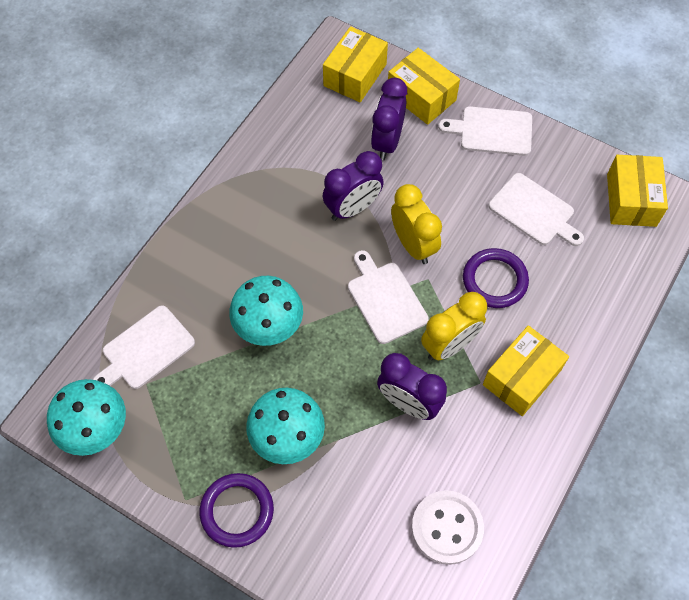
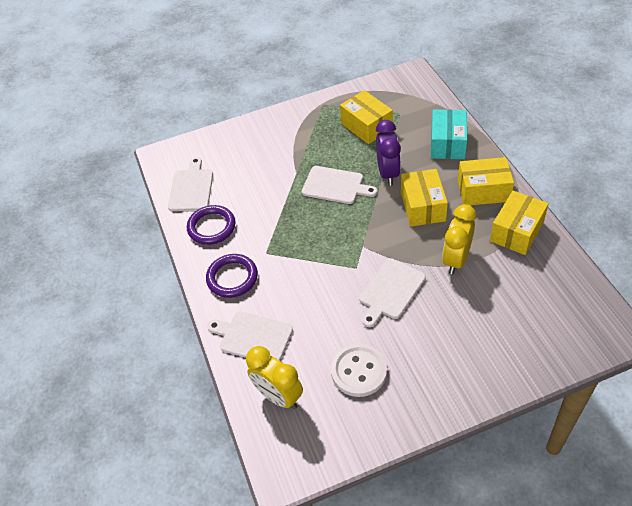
purple clock: 3 -> 1
turquoise box: 0 -> 1
turquoise mushroom: 3 -> 0

